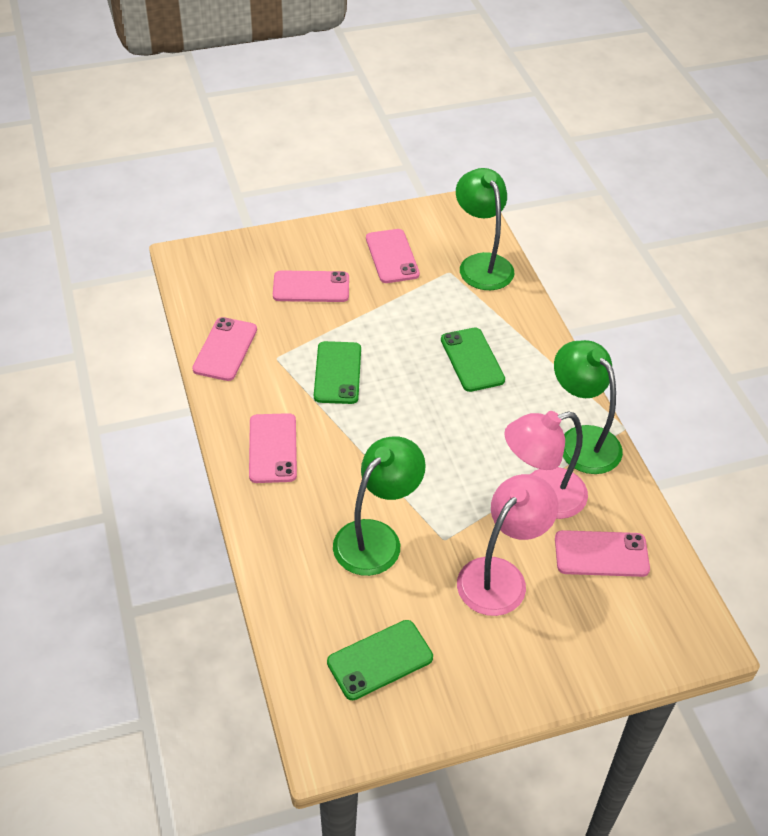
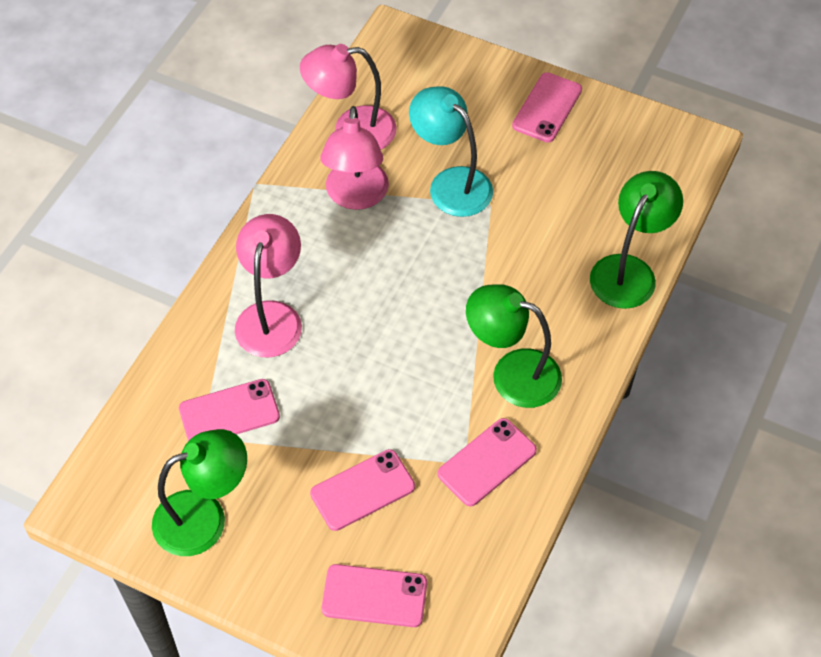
green phone: 3 -> 0
pink lamp: 2 -> 3
turquoise lamp: 0 -> 1

